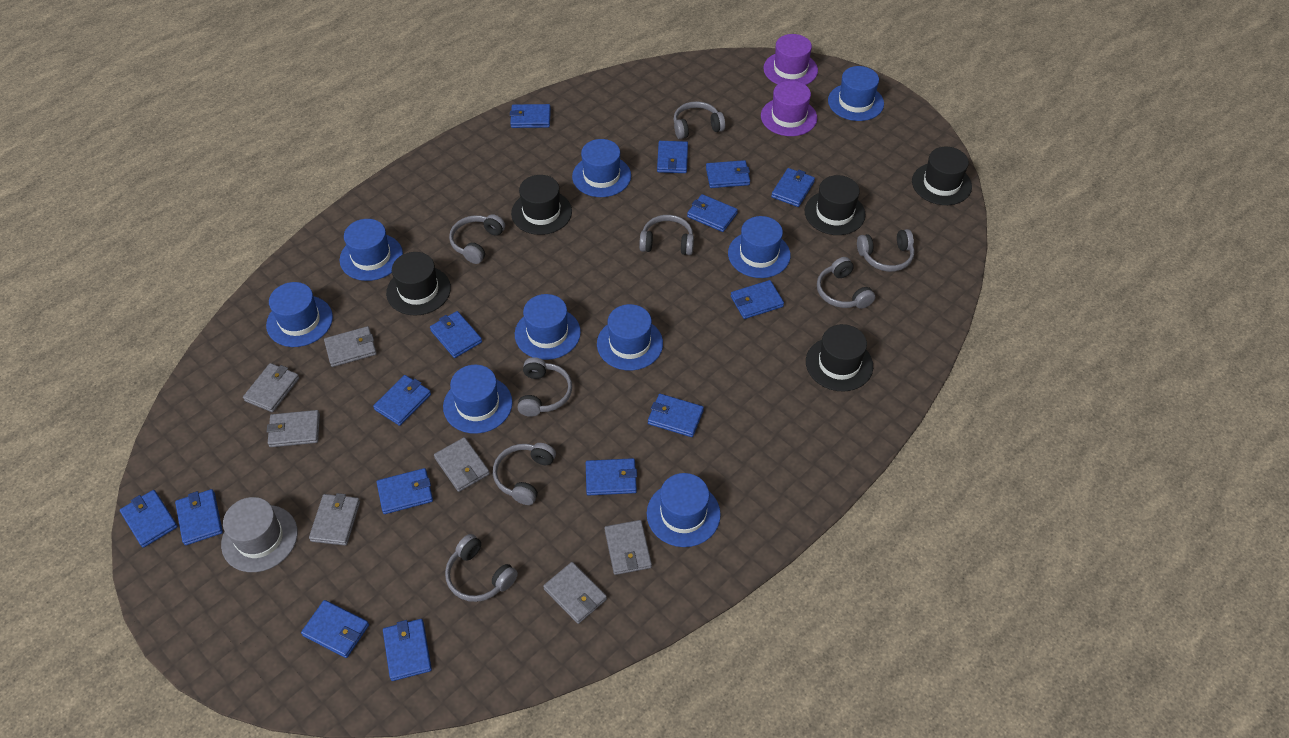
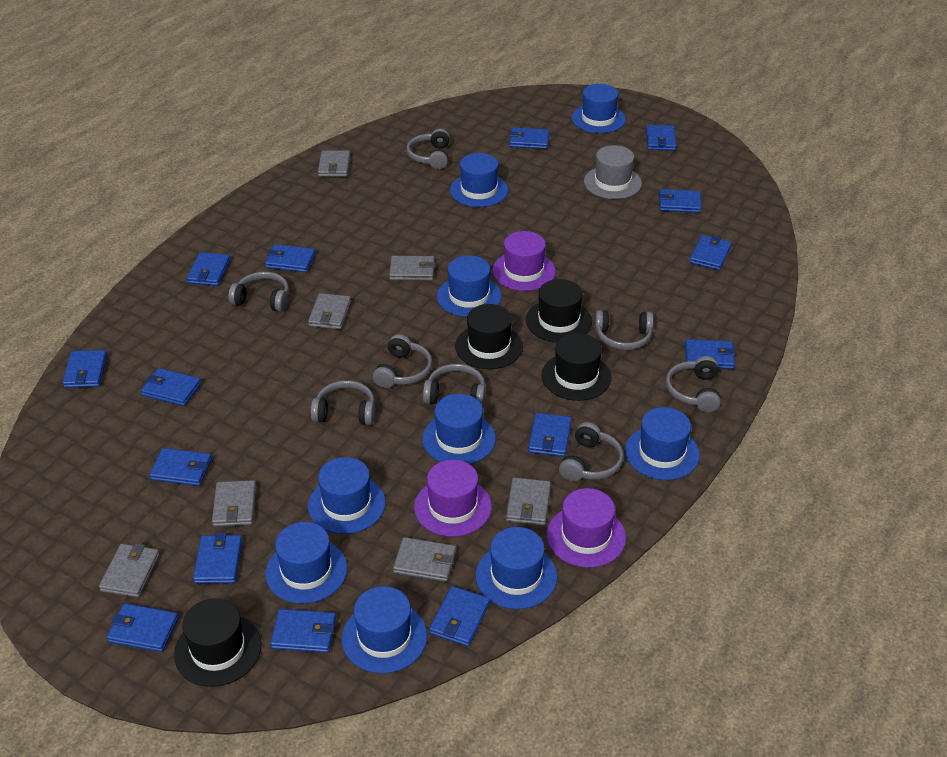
black hat: 5 -> 4
purple hat: 2 -> 3

